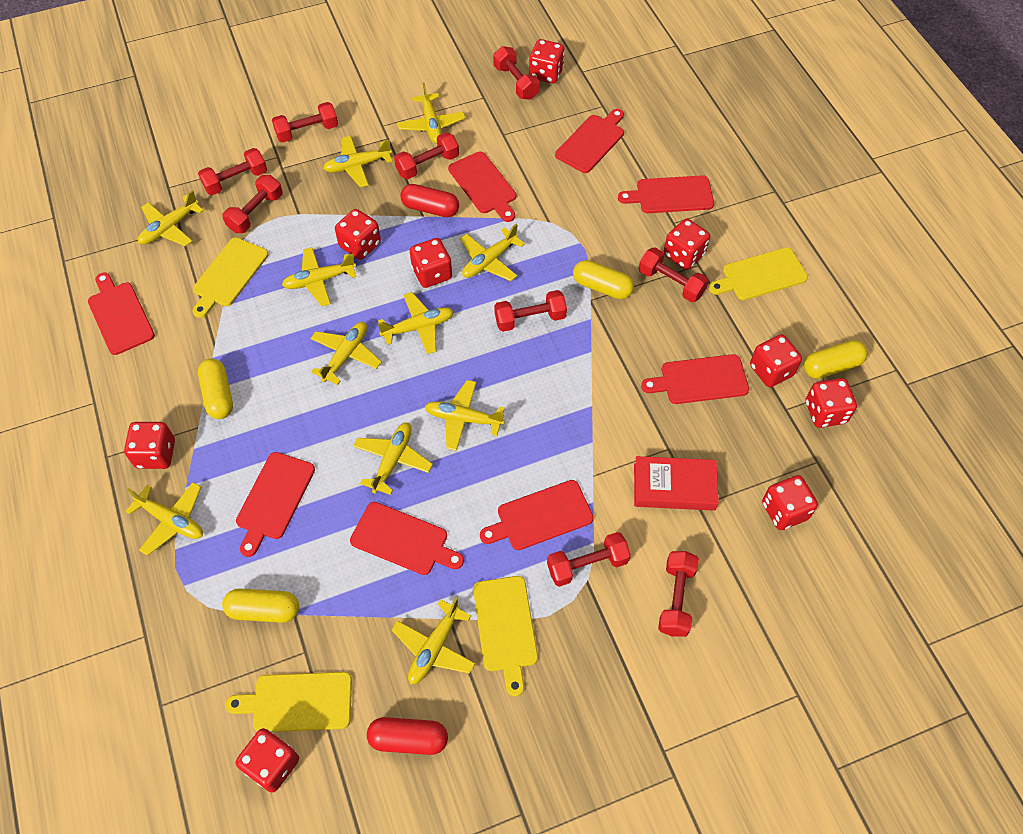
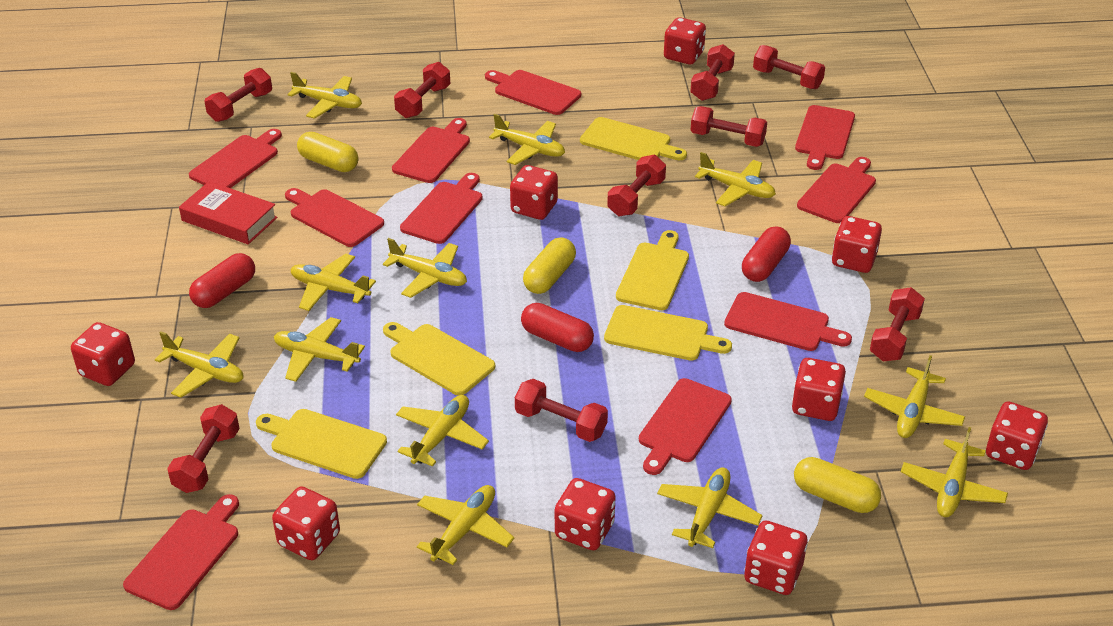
red capsule: 2 -> 3
red cutting board: 8 -> 10
yellow capsule: 4 -> 3
yellow cutting board: 4 -> 5
yellow plane: 11 -> 12

